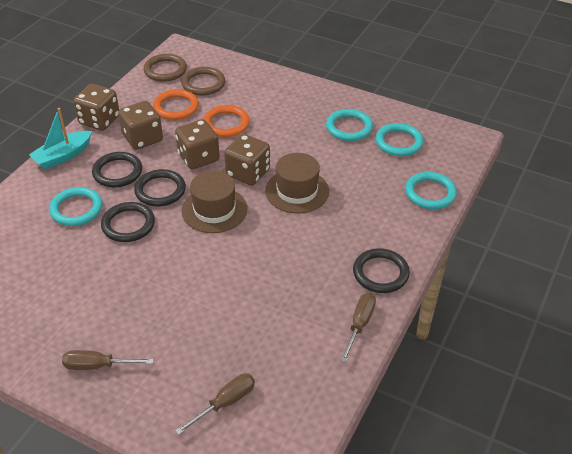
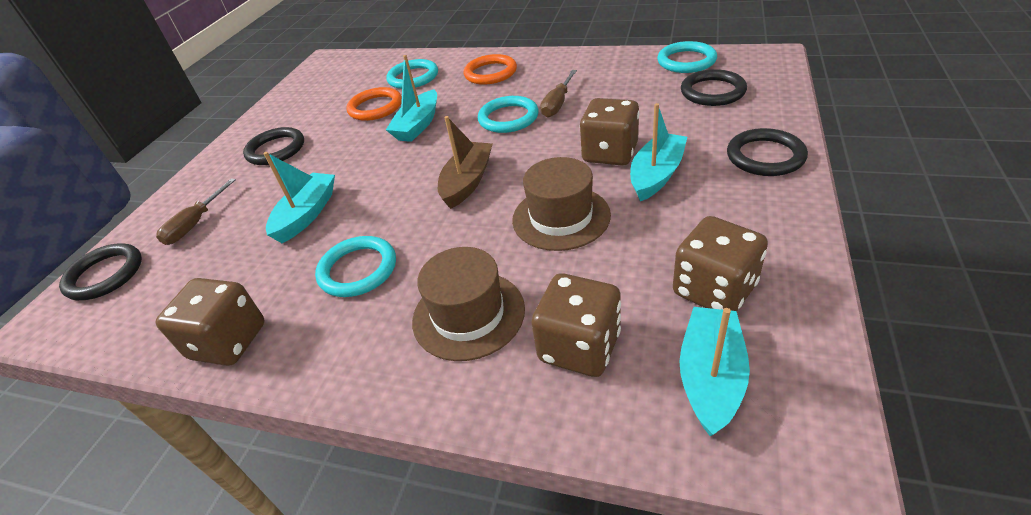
brown boat: 0 -> 1
brown ring: 2 -> 0
brown screwdriver: 3 -> 2
turquoise boat: 1 -> 4

